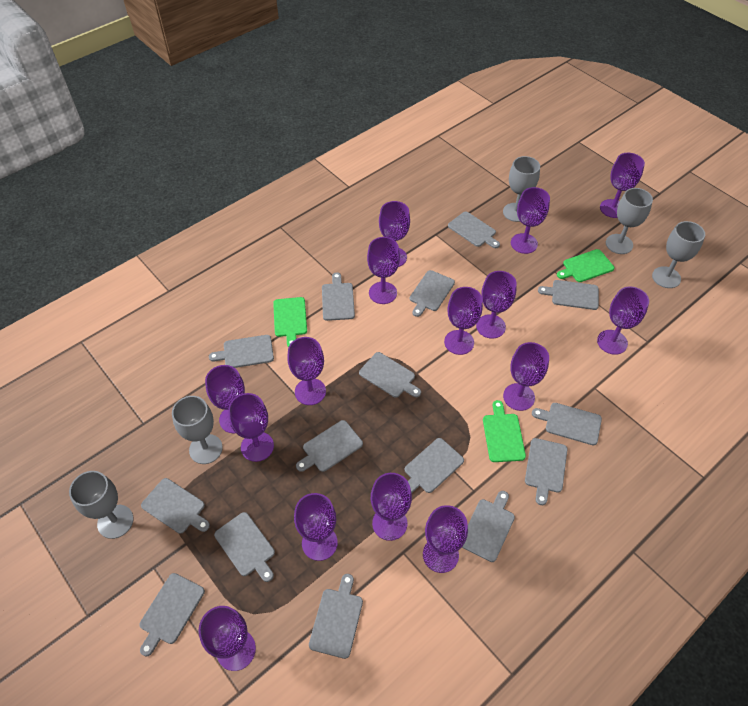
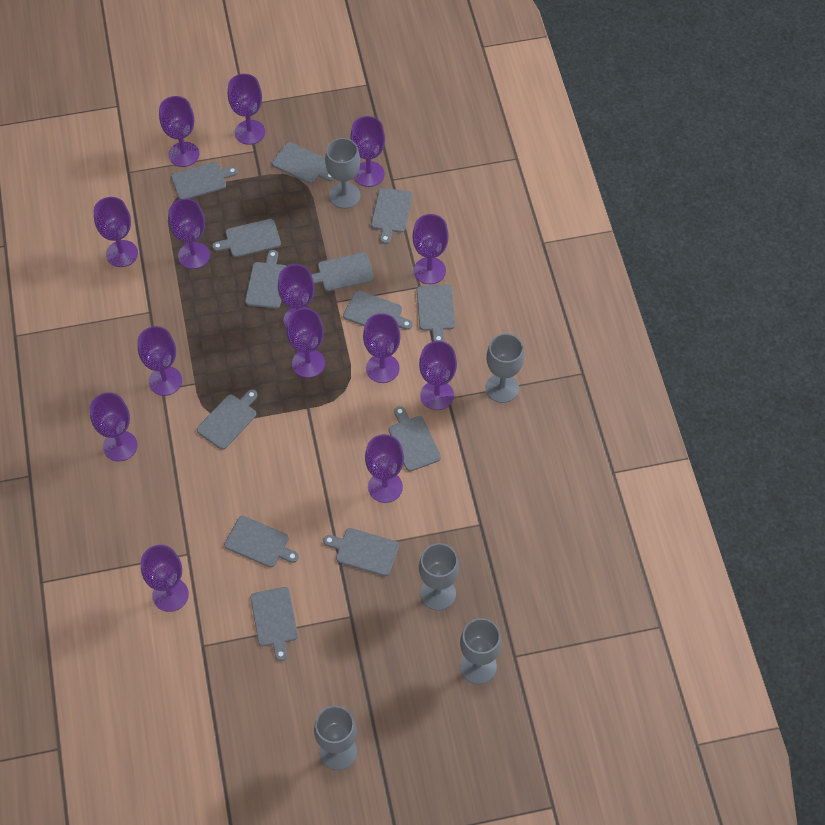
green cutting board: 3 -> 0
grey cutting board: 15 -> 13
purple goblet: 15 -> 14

